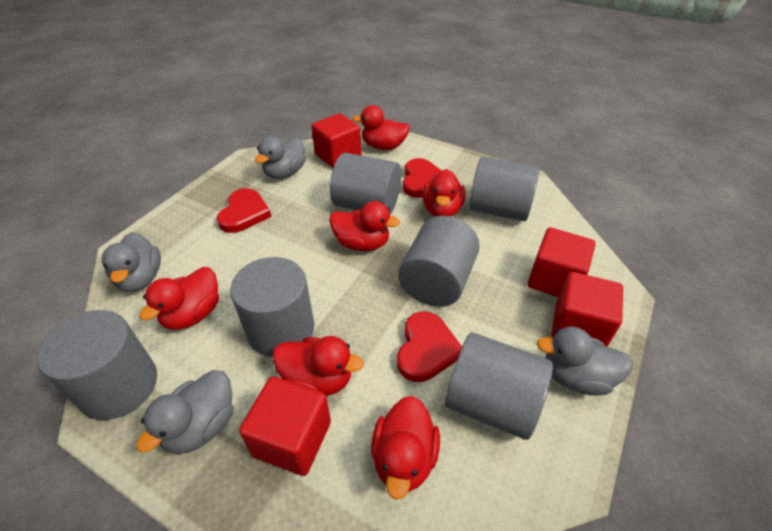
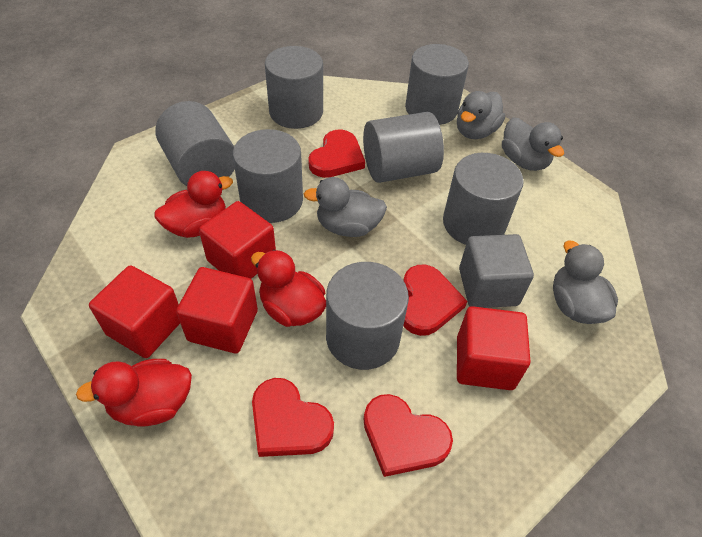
grey cube: 0 -> 1
grey cylinder: 6 -> 7
red duck: 6 -> 3
red heart: 3 -> 4

